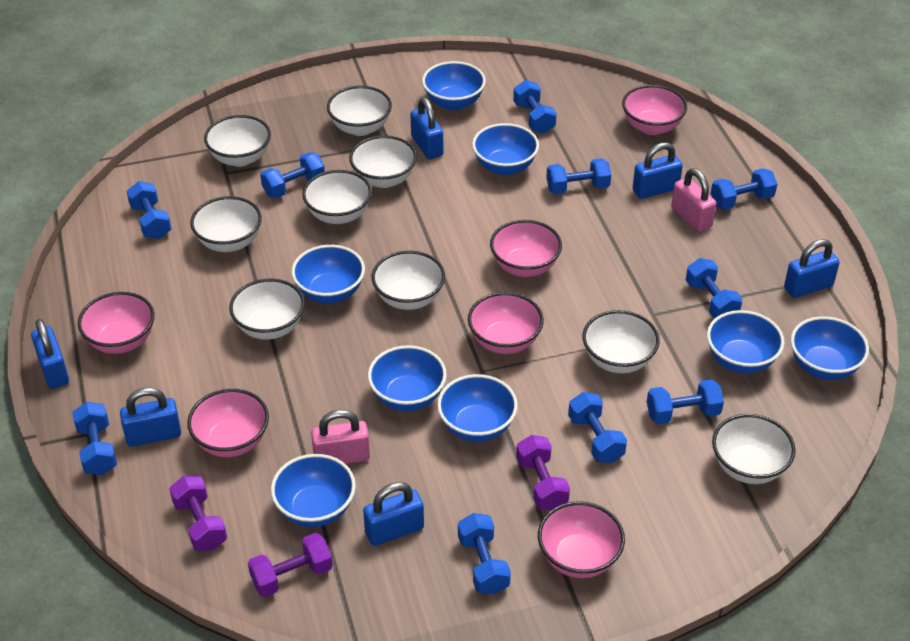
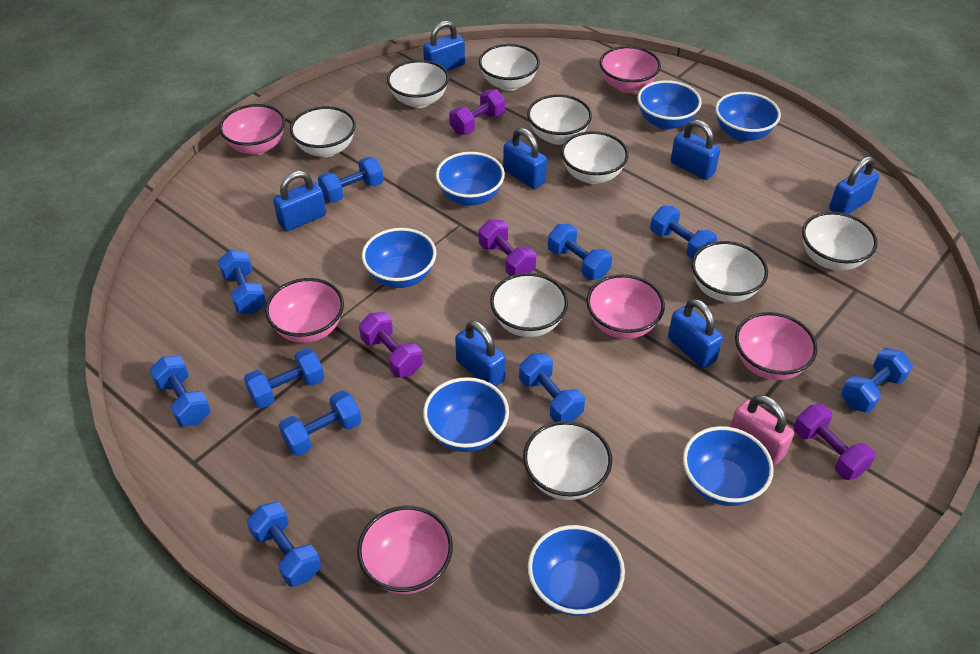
blue bowl: 8 -> 7
blue padlock: 6 -> 7
pink padlock: 2 -> 1
purple dumbbell: 3 -> 4

